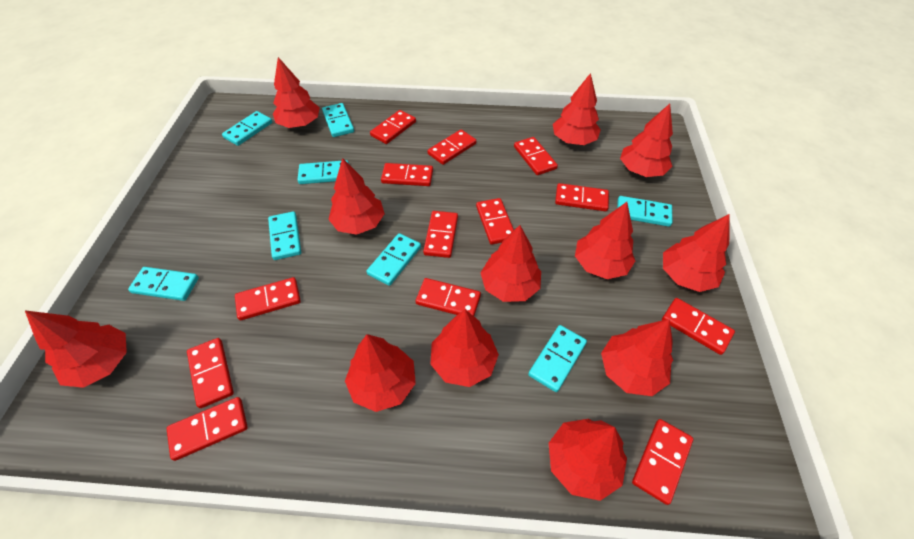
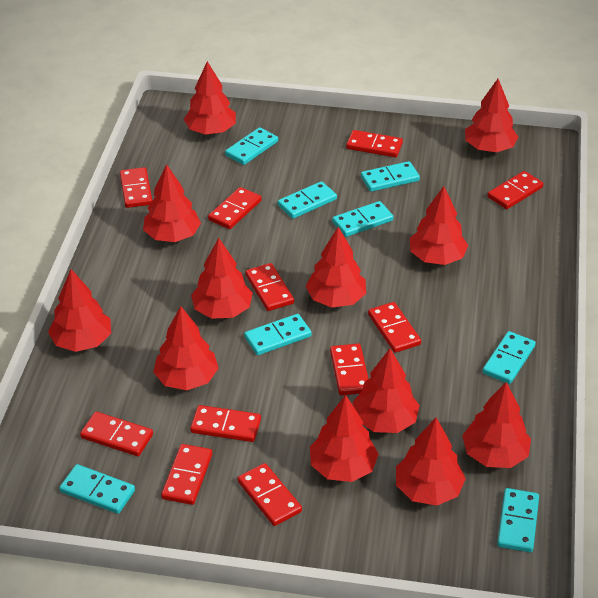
red domino: 13 -> 11

